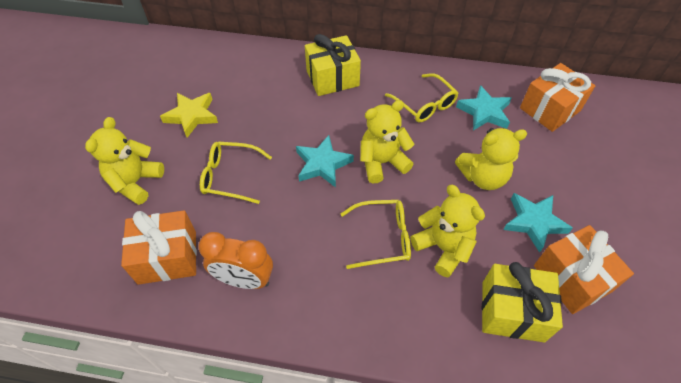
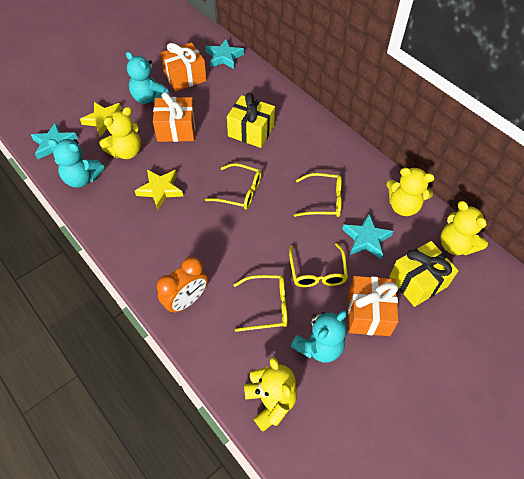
turquoise teddy bear: 0 -> 3
yellow glasses: 3 -> 4
yellow star: 1 -> 2

